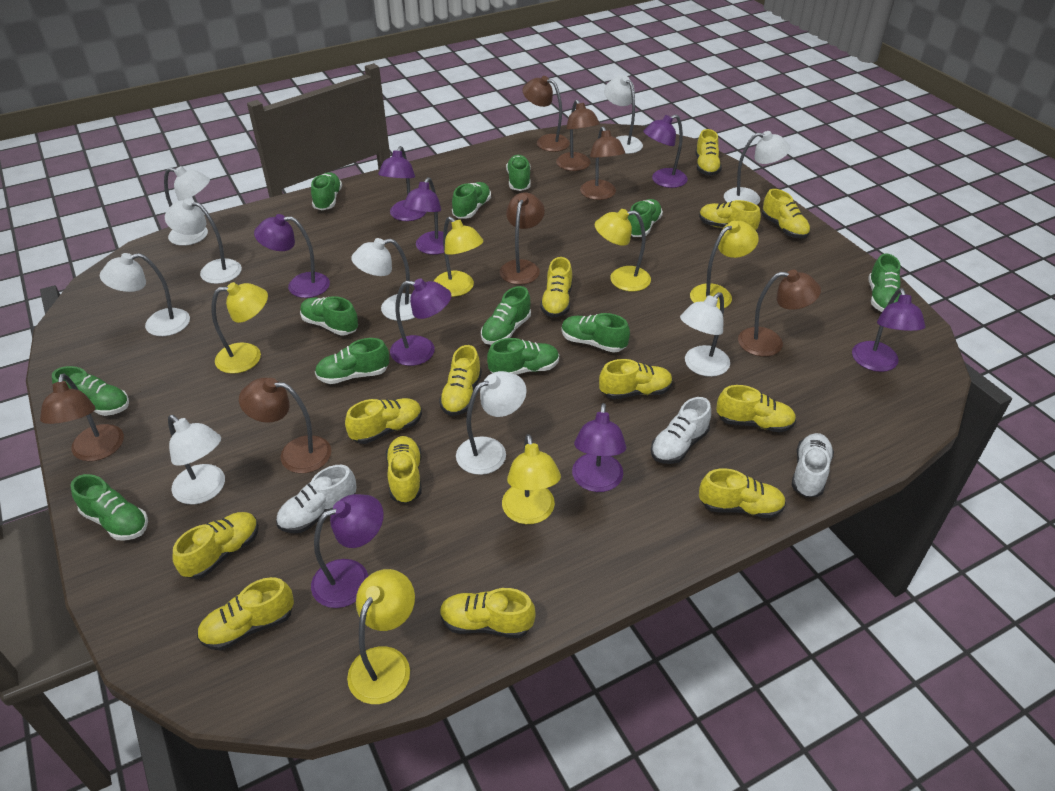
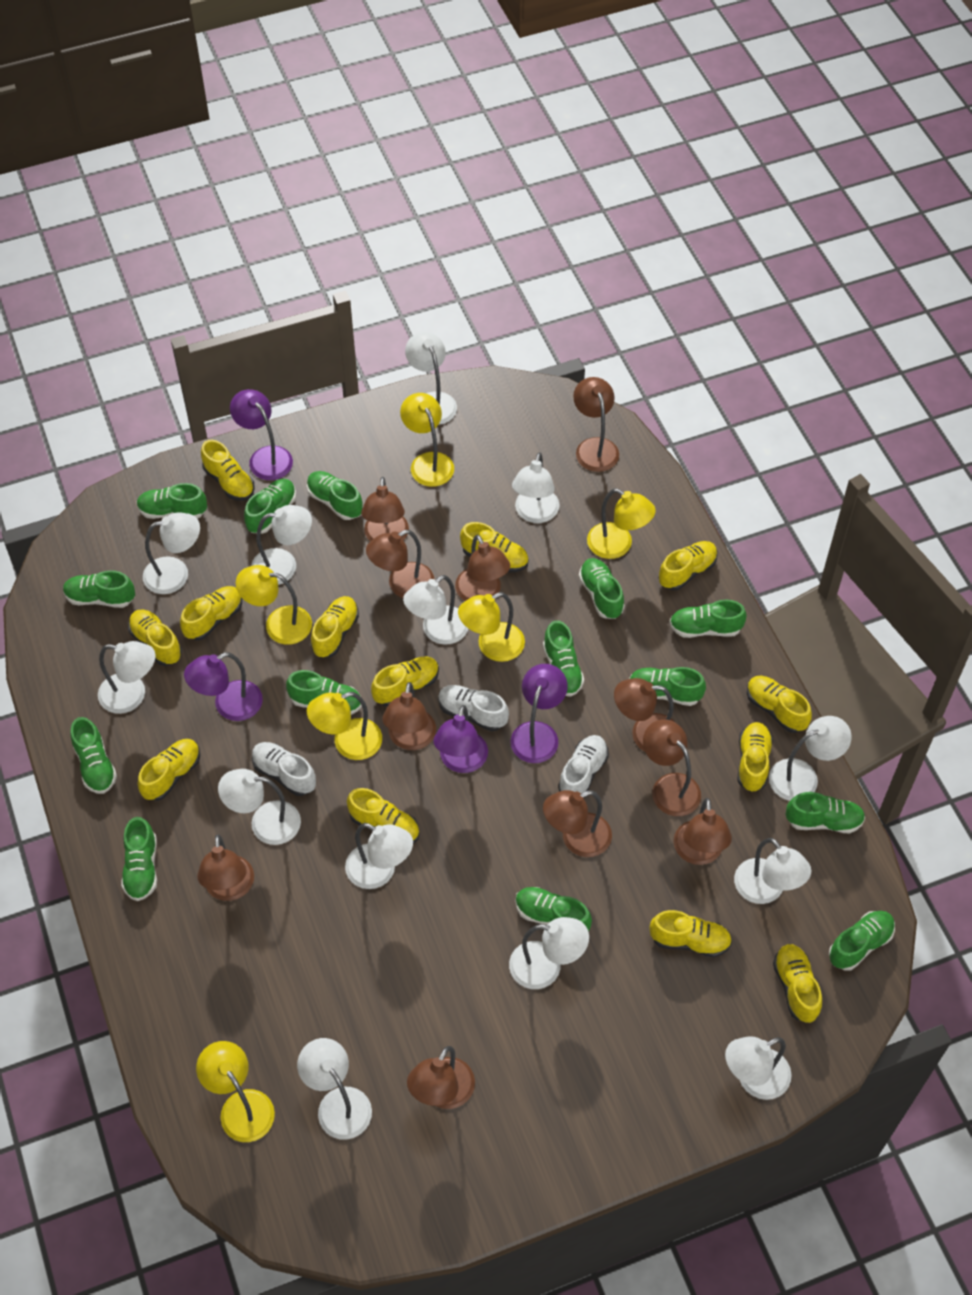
brown lamp: 7 -> 11
green shoe: 12 -> 14
purple lamp: 8 -> 4
white lamp: 9 -> 13

